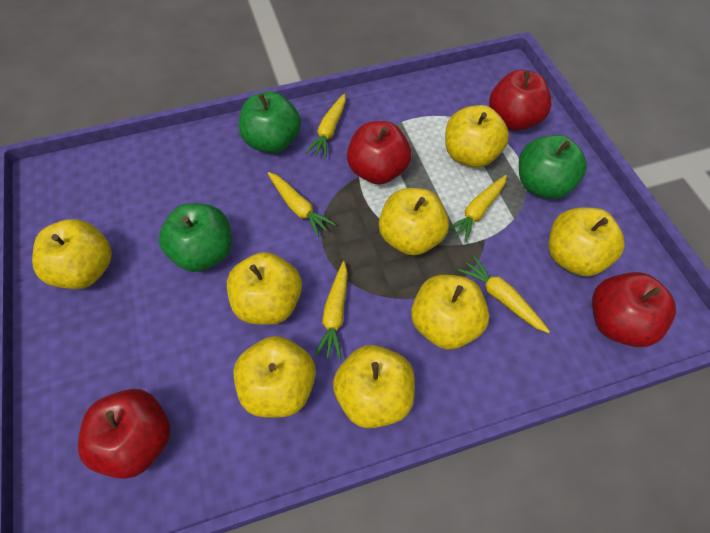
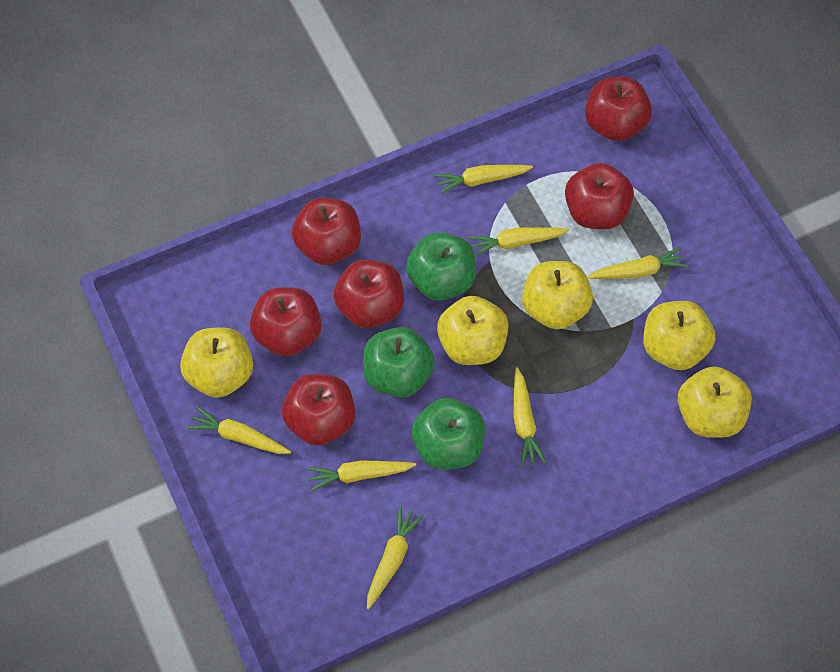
red apple: 4 -> 6
yellow apple: 8 -> 5
yellow carrot: 5 -> 7

